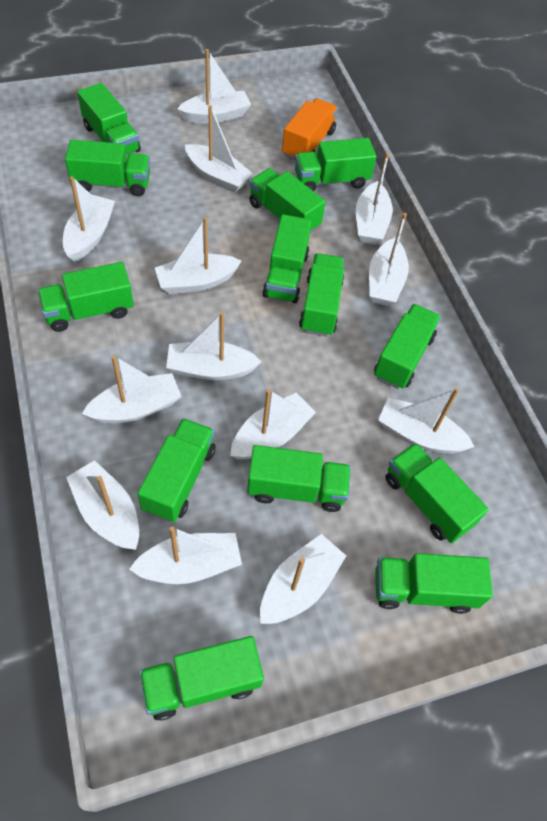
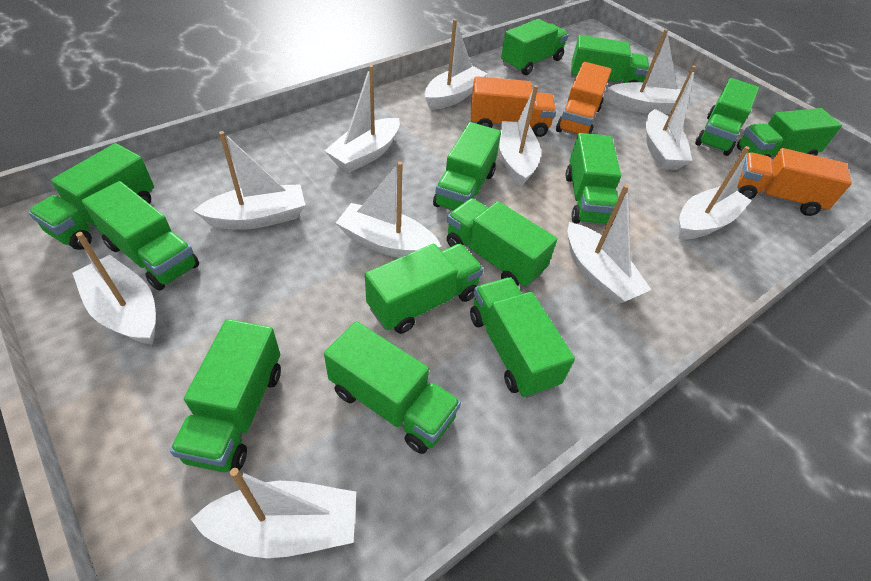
orange truck: 1 -> 3
white boat: 13 -> 11

